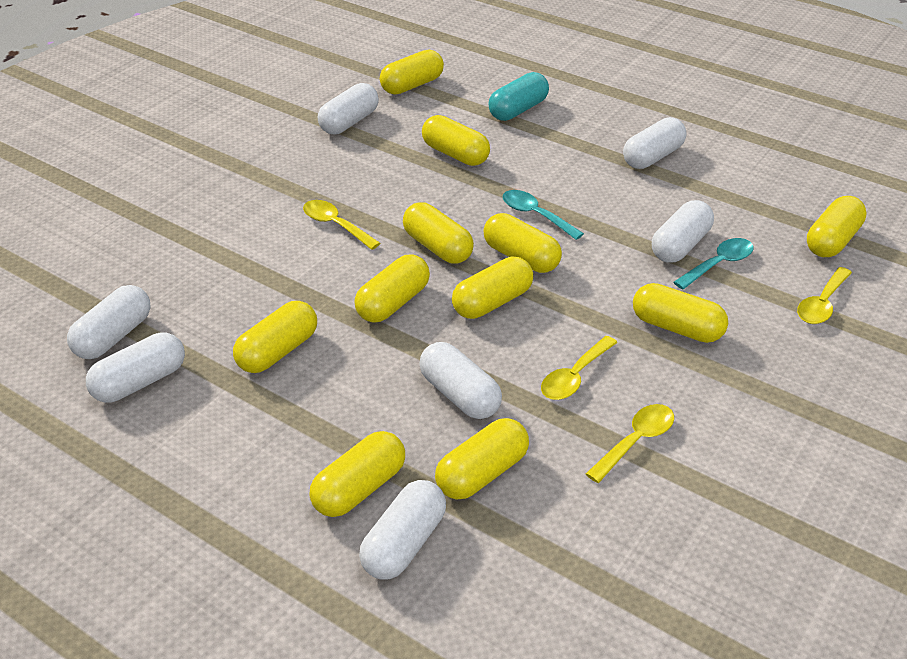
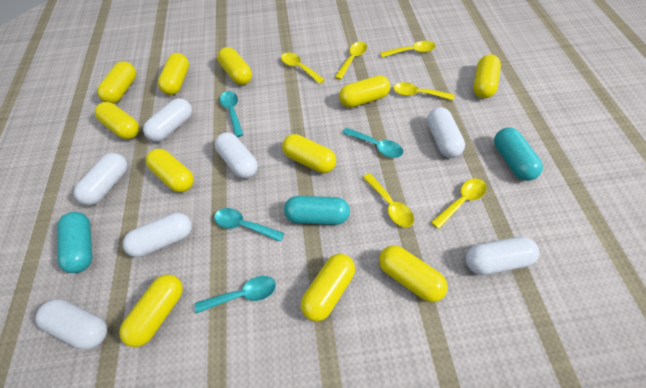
turquoise capsule: 1 -> 3
turquoise spoon: 2 -> 4
yellow spoon: 4 -> 6

